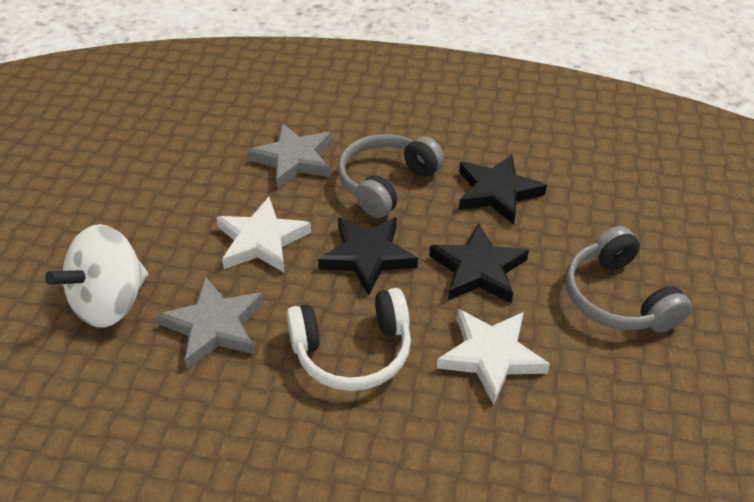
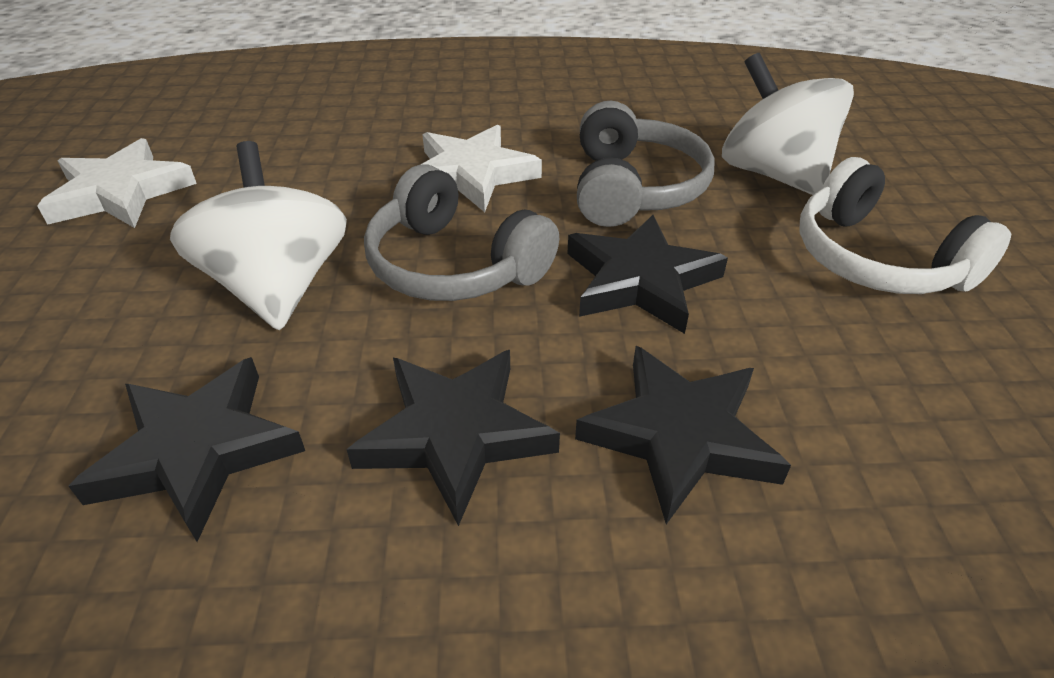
black star: 3 -> 4
grey star: 2 -> 0
white spinning top: 1 -> 2

